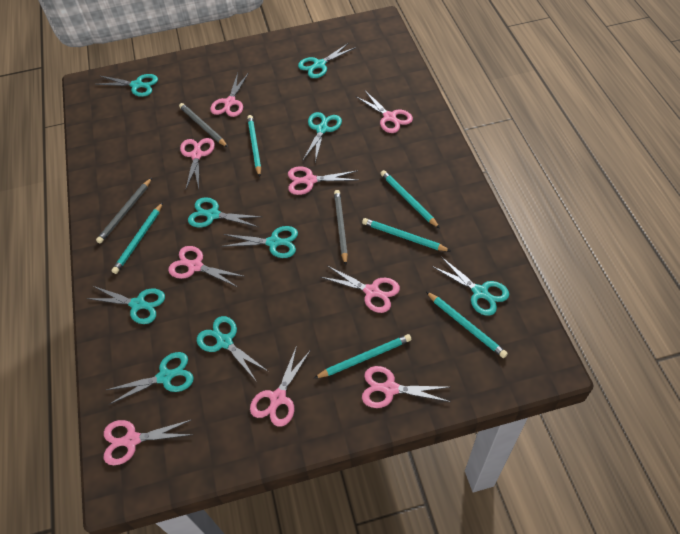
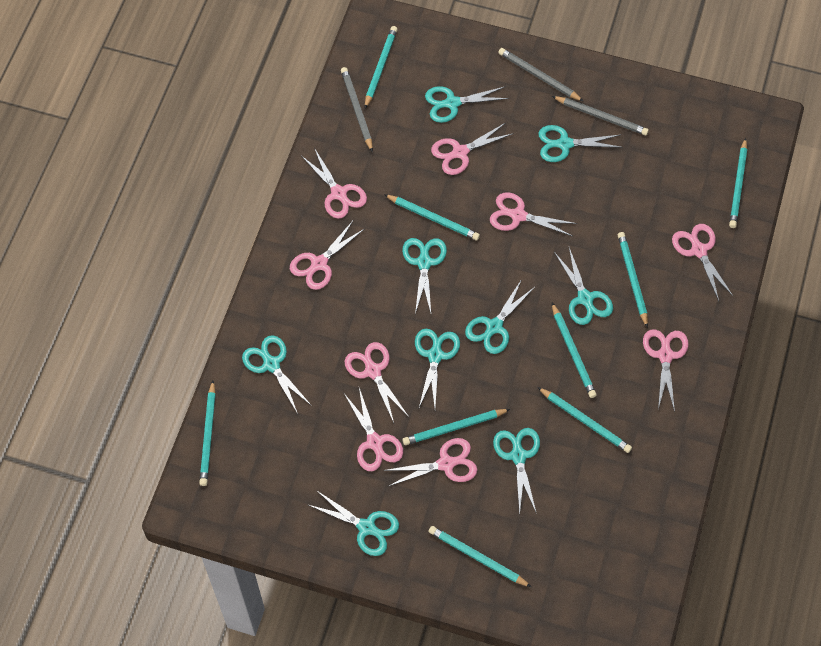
turquoise pencil: 6 -> 9

